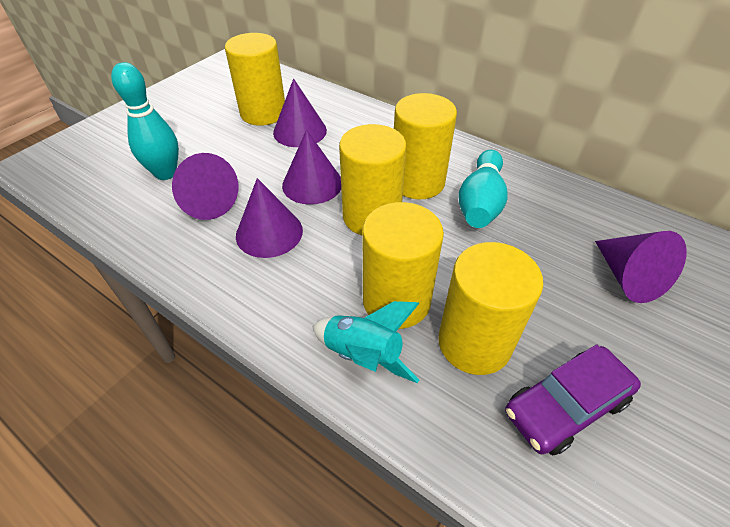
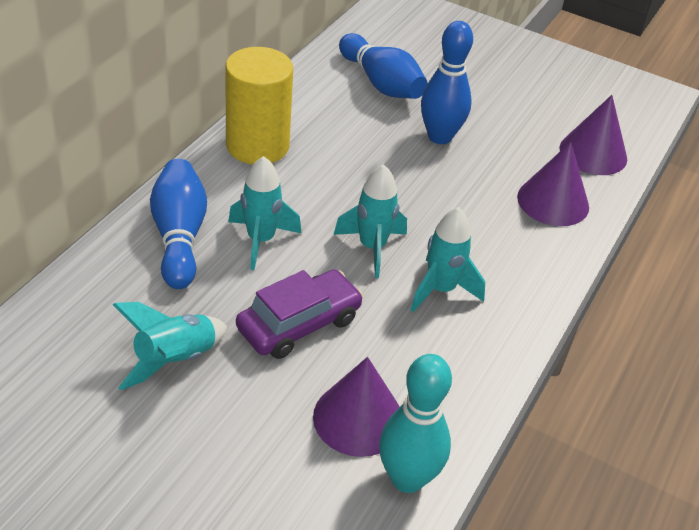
blue bowling pin: 0 -> 3
purple cone: 5 -> 3
turquoise bowling pin: 2 -> 1
turquoise rocket: 1 -> 4
yellow cylinder: 5 -> 1

